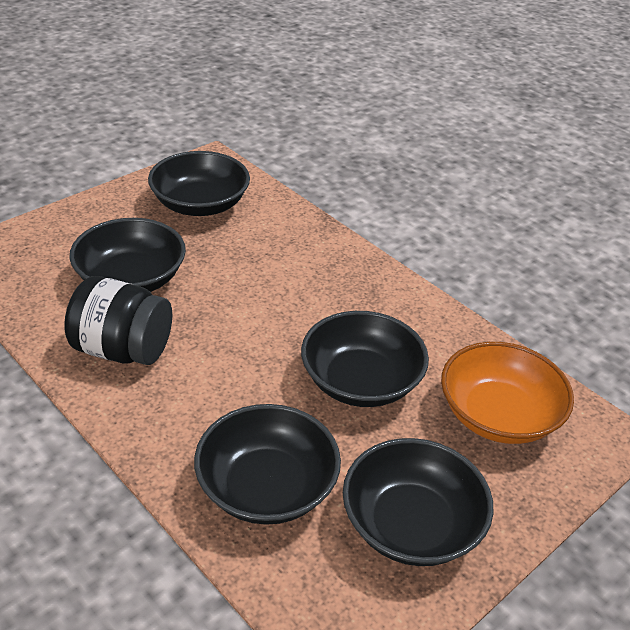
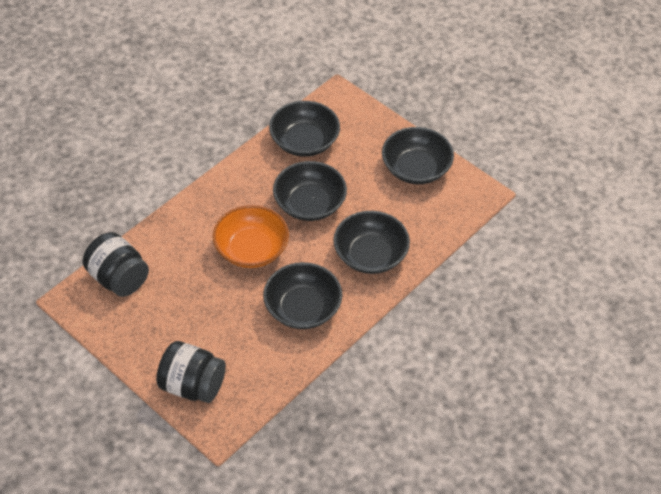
black jar: 1 -> 2

